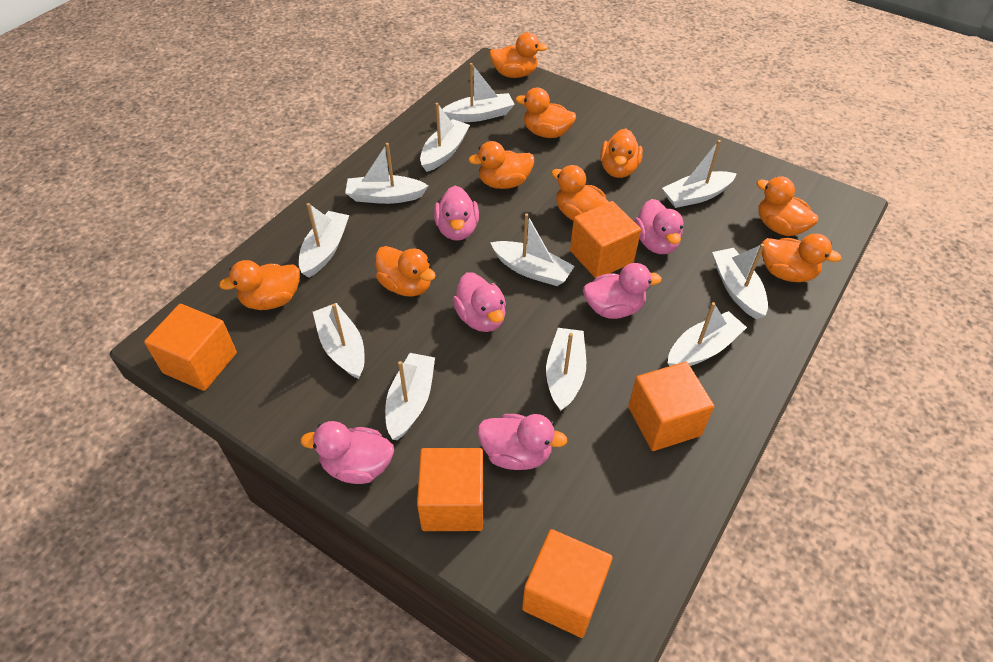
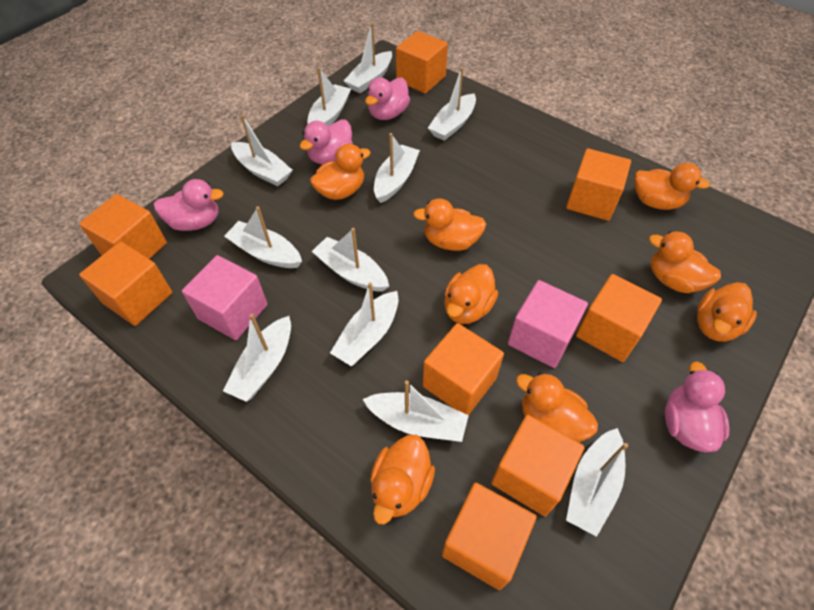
orange cube: 5 -> 8
orange duck: 9 -> 8
pink cube: 0 -> 2
pink duck: 6 -> 4

